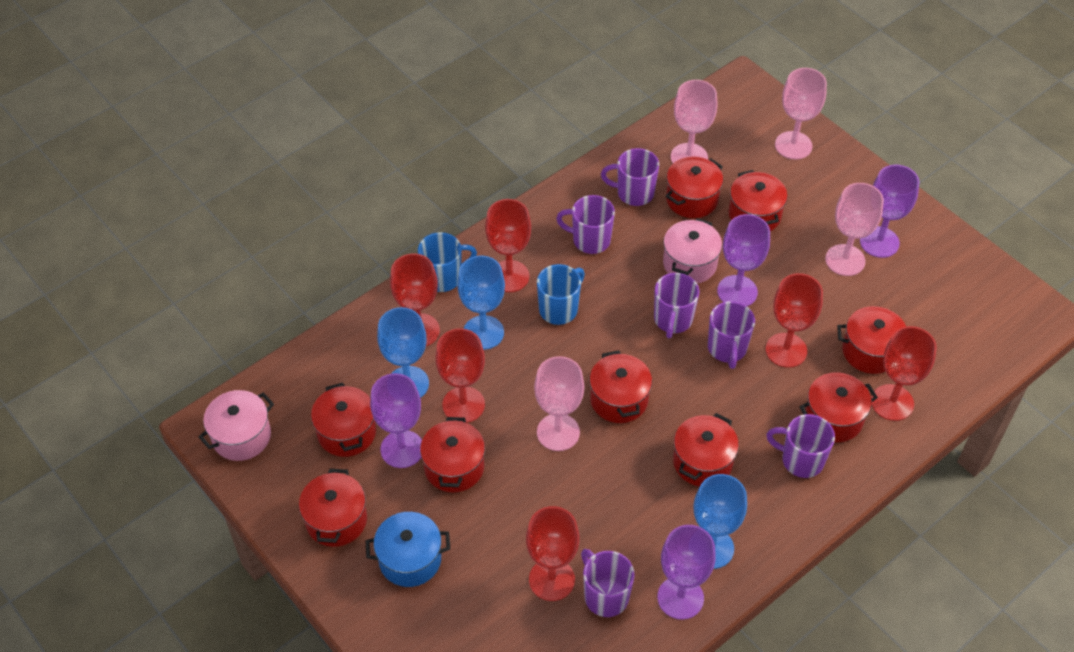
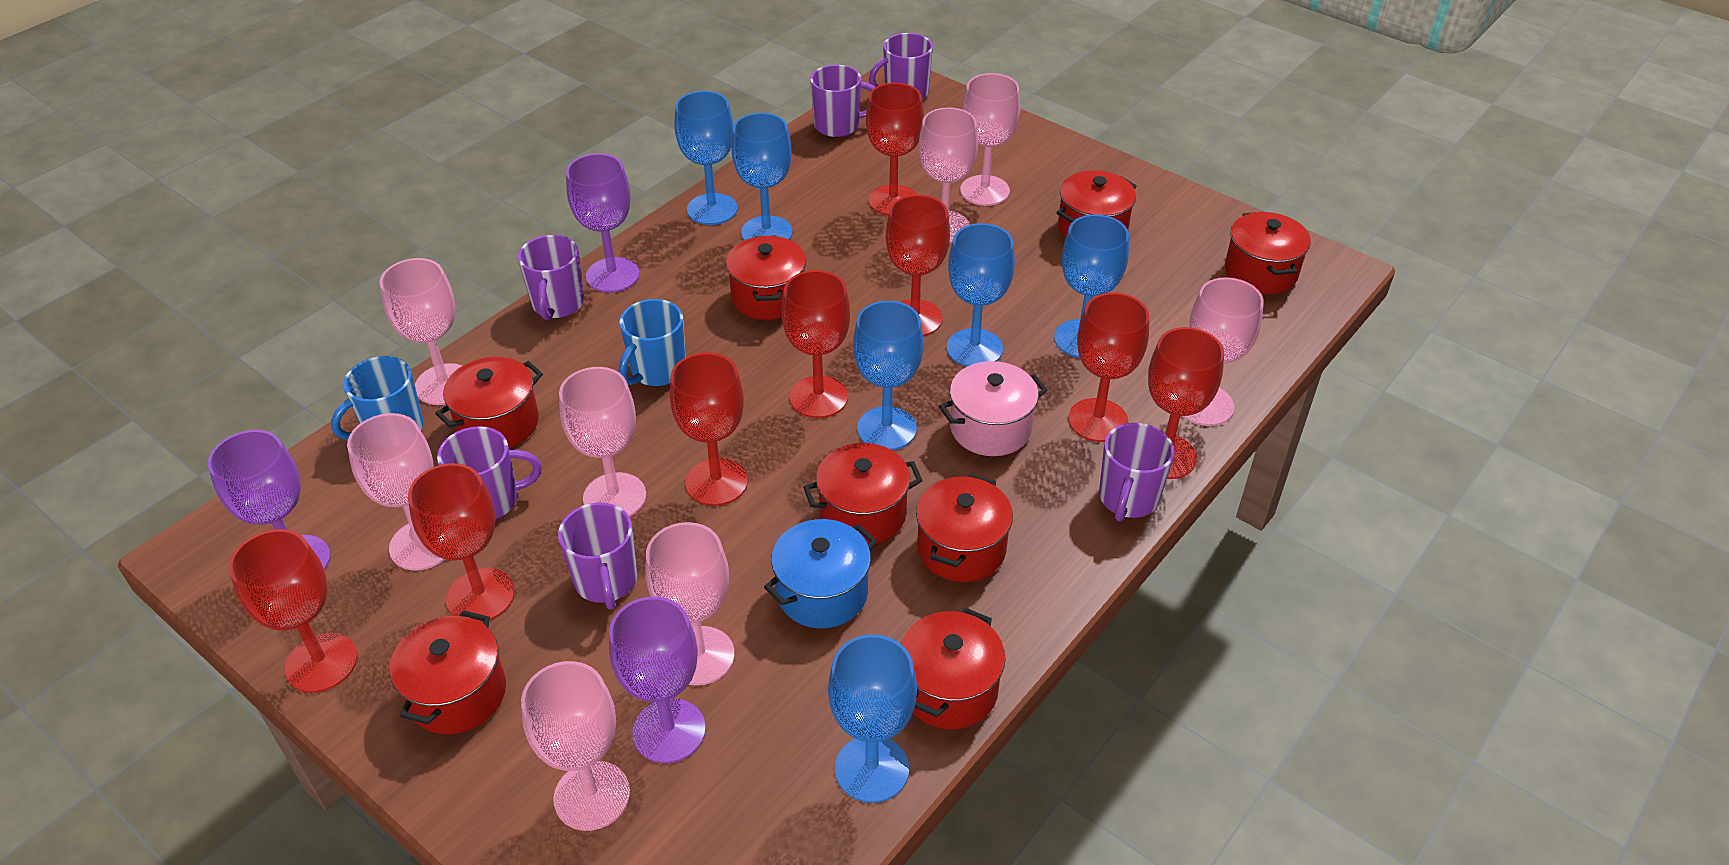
blue goblet: 3 -> 6
pink goblet: 4 -> 8
pink pot: 2 -> 1
purple goblet: 4 -> 3
red goblet: 6 -> 8
red pot: 9 -> 8

